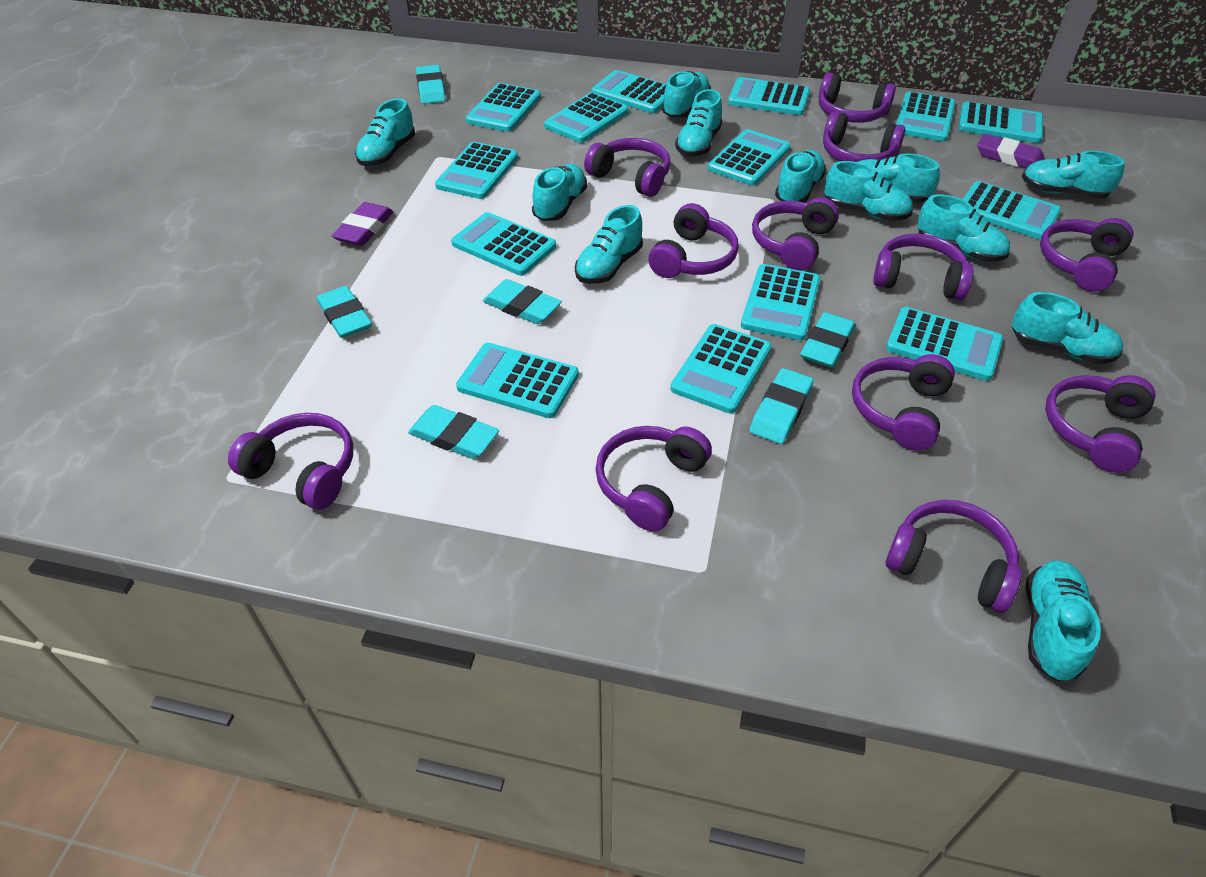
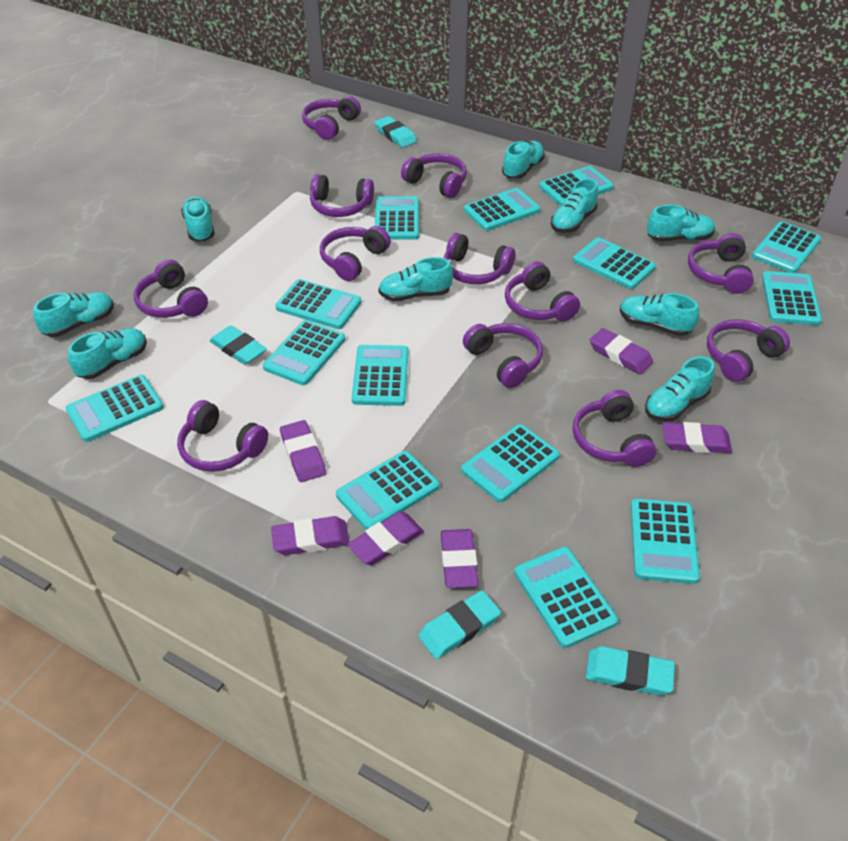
purple eraser: 2 -> 6
turquoise eraser: 6 -> 4
turquoise shoe: 12 -> 9

